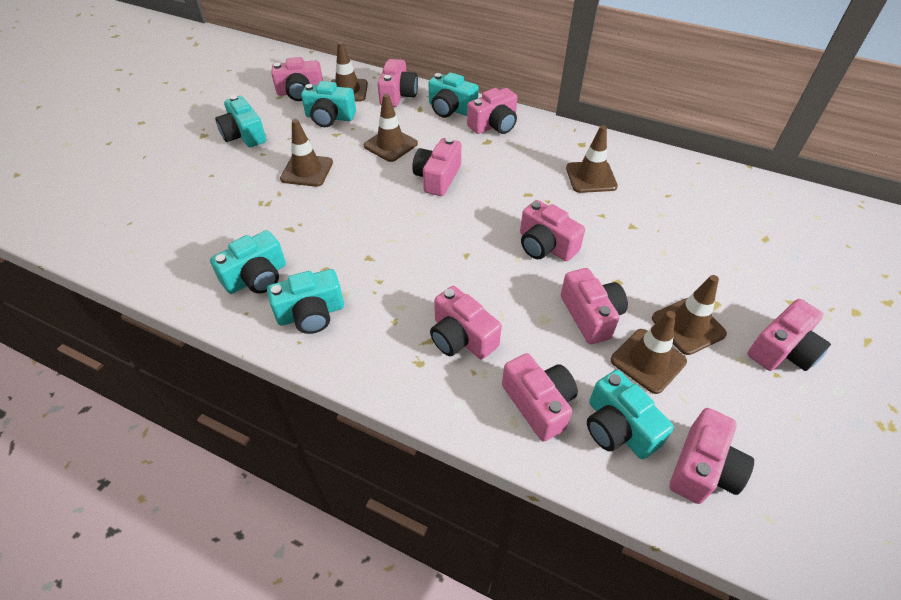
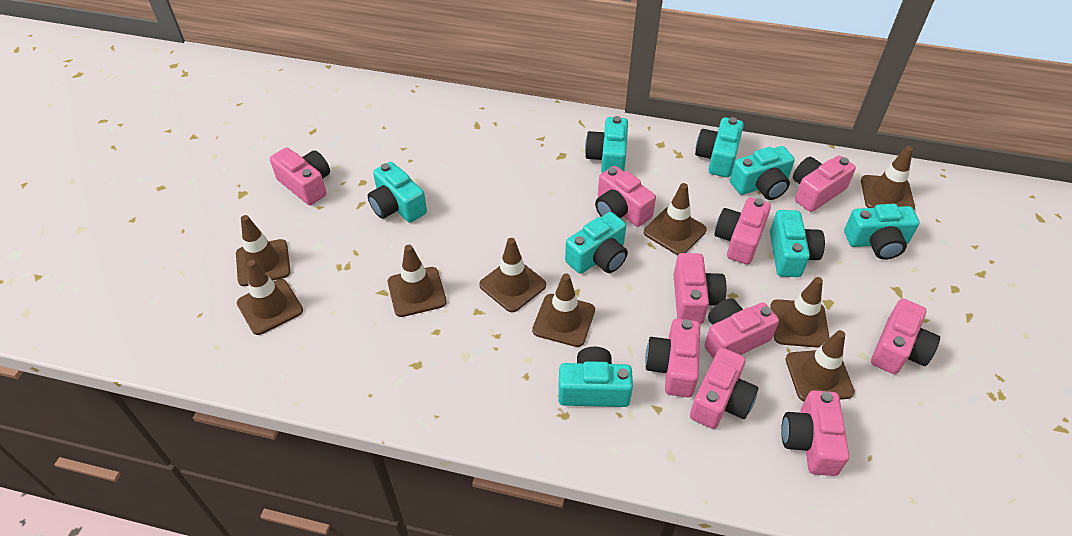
brown traffic cone: 6 -> 9
turquoise camera: 6 -> 8

